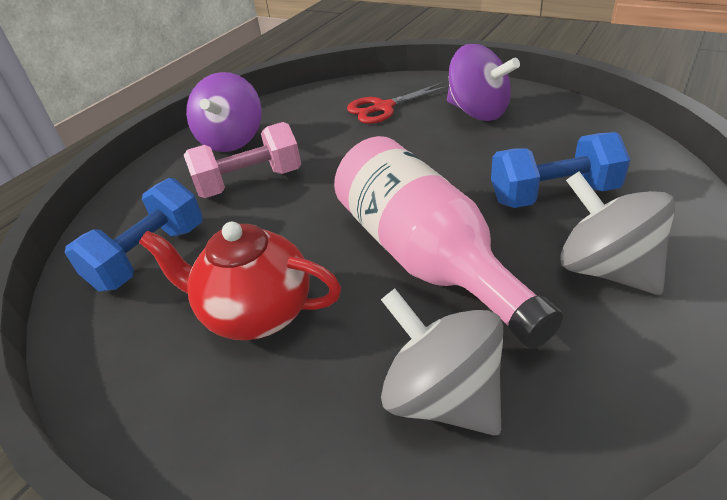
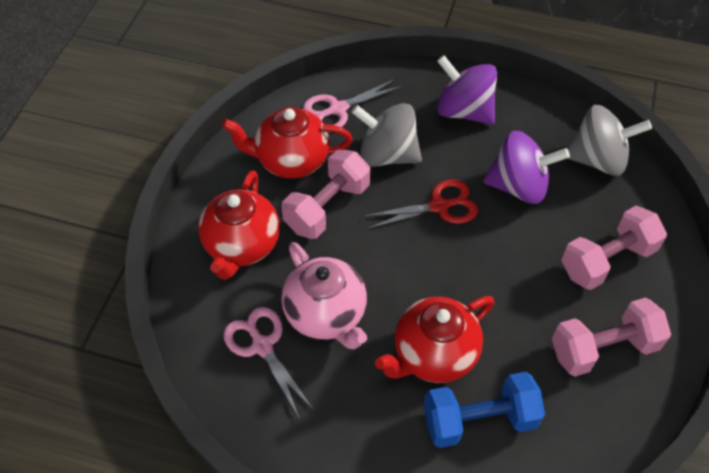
blue dumbbell: 2 -> 1
pink bottle: 1 -> 0
pink dumbbell: 1 -> 3
pink scissors: 0 -> 2
pink teapot: 0 -> 1
red teapot: 1 -> 3

